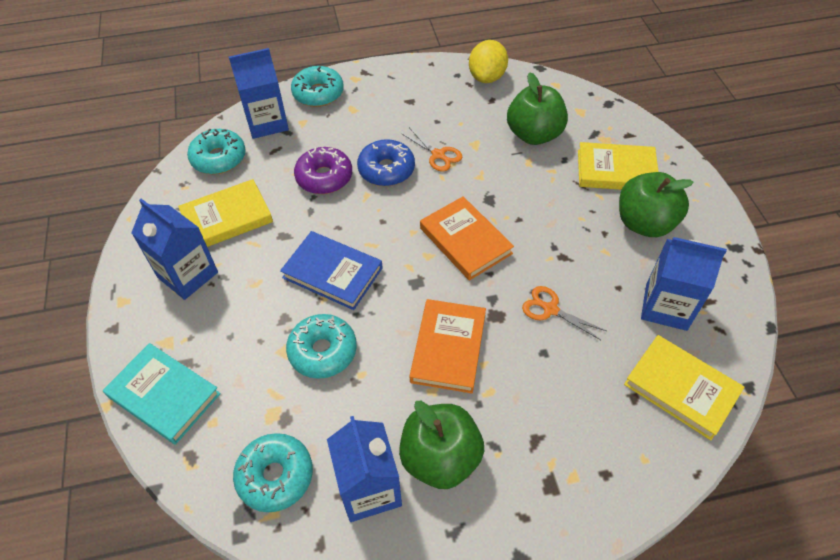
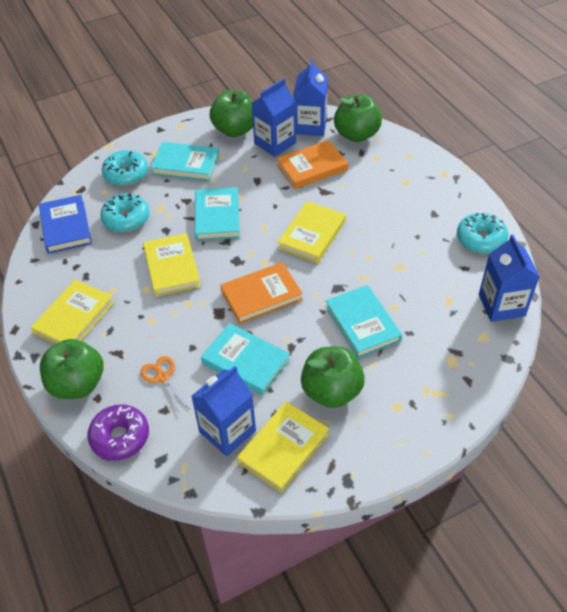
blue donut: 1 -> 0
green apple: 3 -> 4
orange scissors: 2 -> 1
turquoise book: 1 -> 4
turquoise donut: 4 -> 3
yellow book: 3 -> 4
yellow lemon: 1 -> 0

